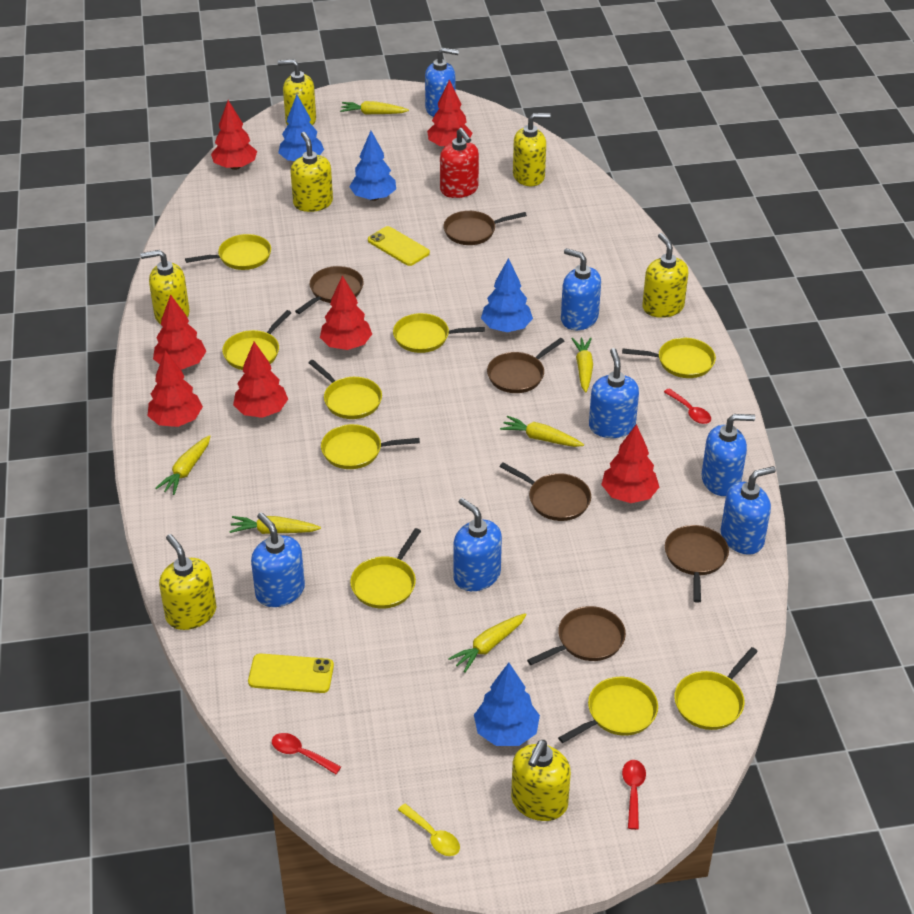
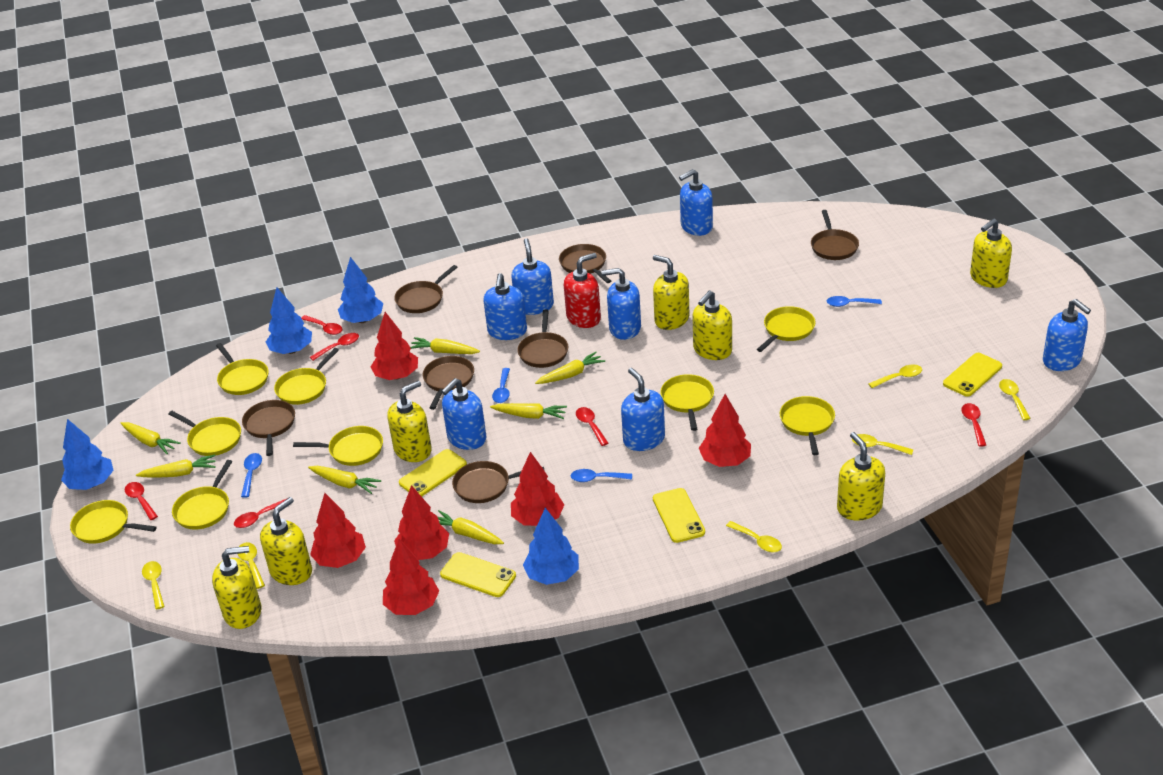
blue spoon: 0 -> 4
brown pan: 6 -> 7
red spoon: 3 -> 6
red tree: 7 -> 6
yellow carrot: 6 -> 7
yellow phone: 2 -> 4
yellow spoon: 1 -> 6

